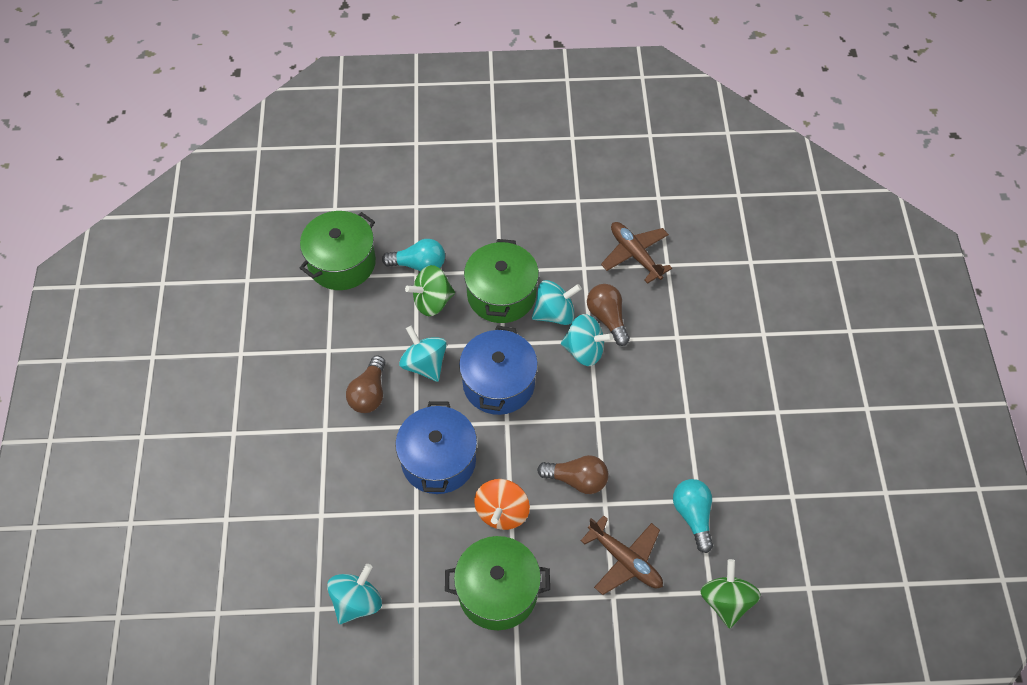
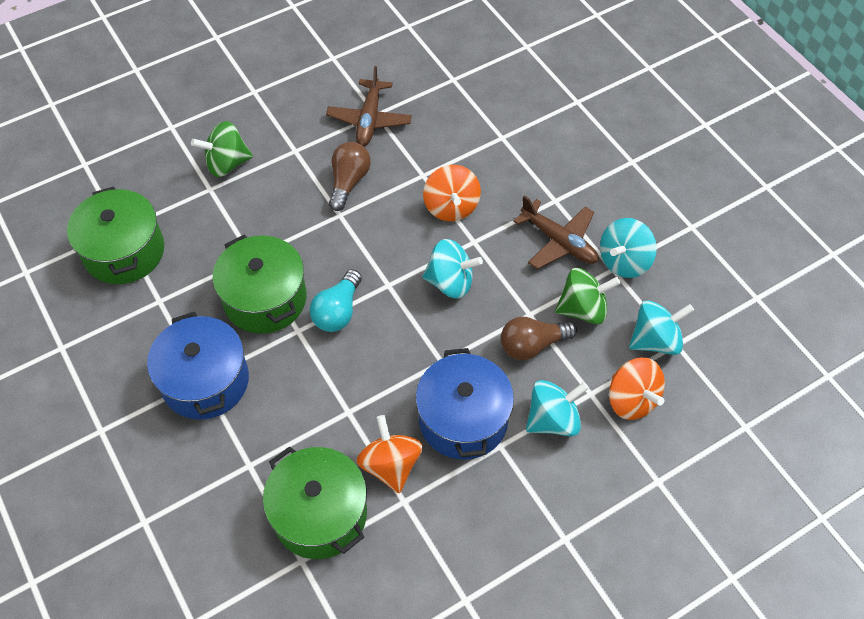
brown light bulb: 3 -> 2
orange spinning top: 1 -> 3
turquoise light bulb: 2 -> 1

